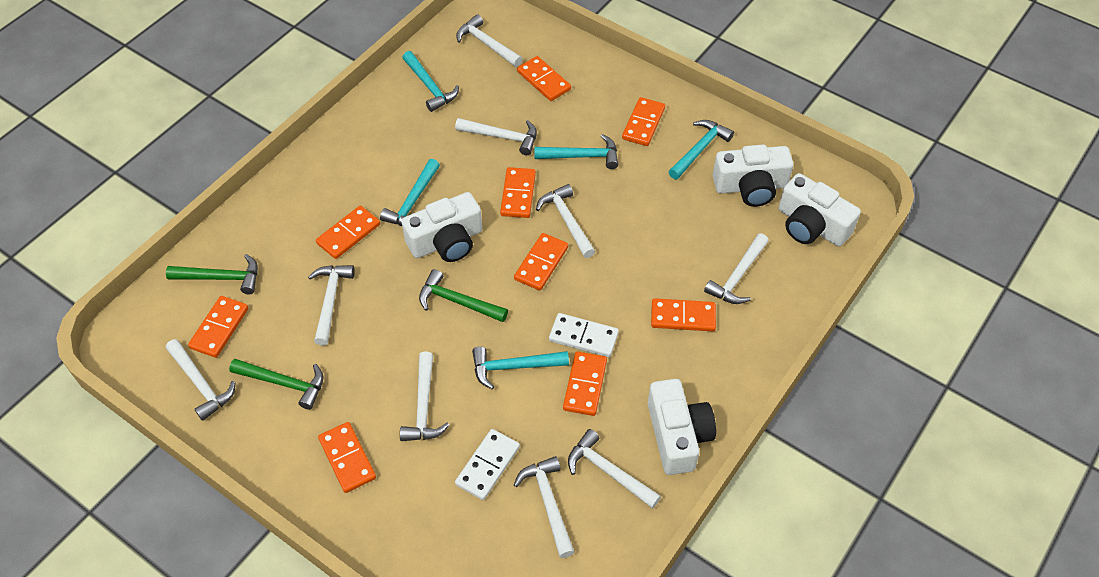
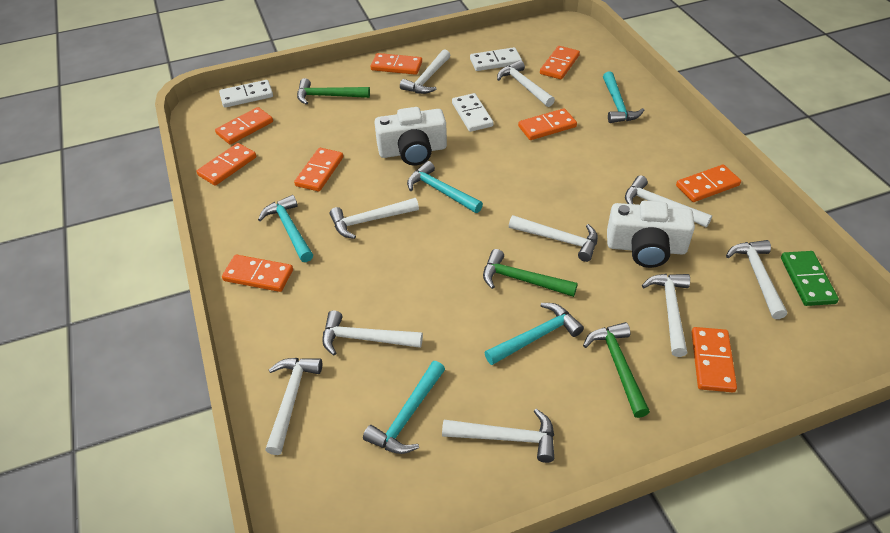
green domino: 0 -> 1
white camera: 4 -> 2
white domino: 2 -> 3
white hammer: 9 -> 10

